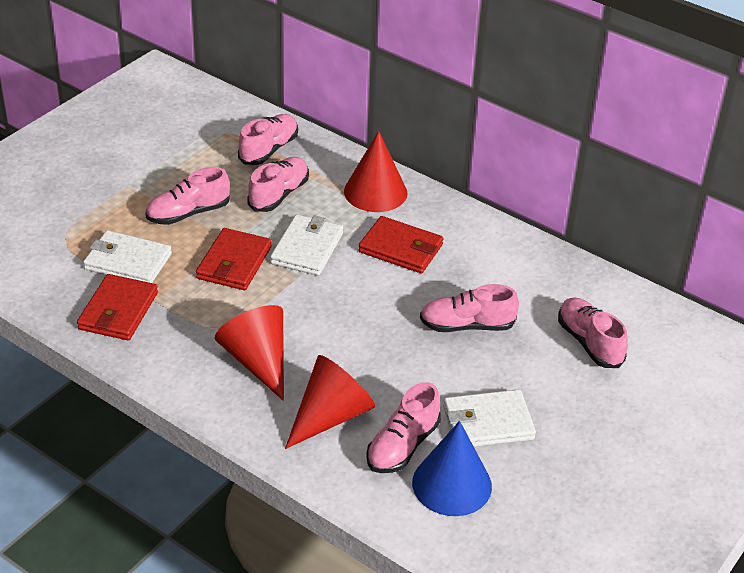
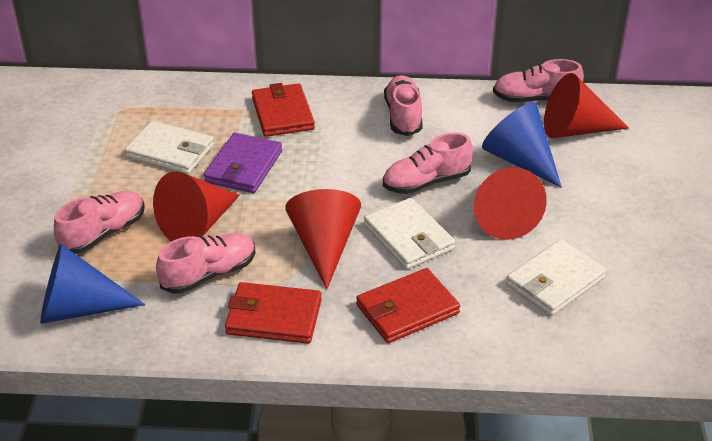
blue cone: 1 -> 2
pink shoe: 6 -> 5
purple wallet: 0 -> 1
red cone: 3 -> 4

